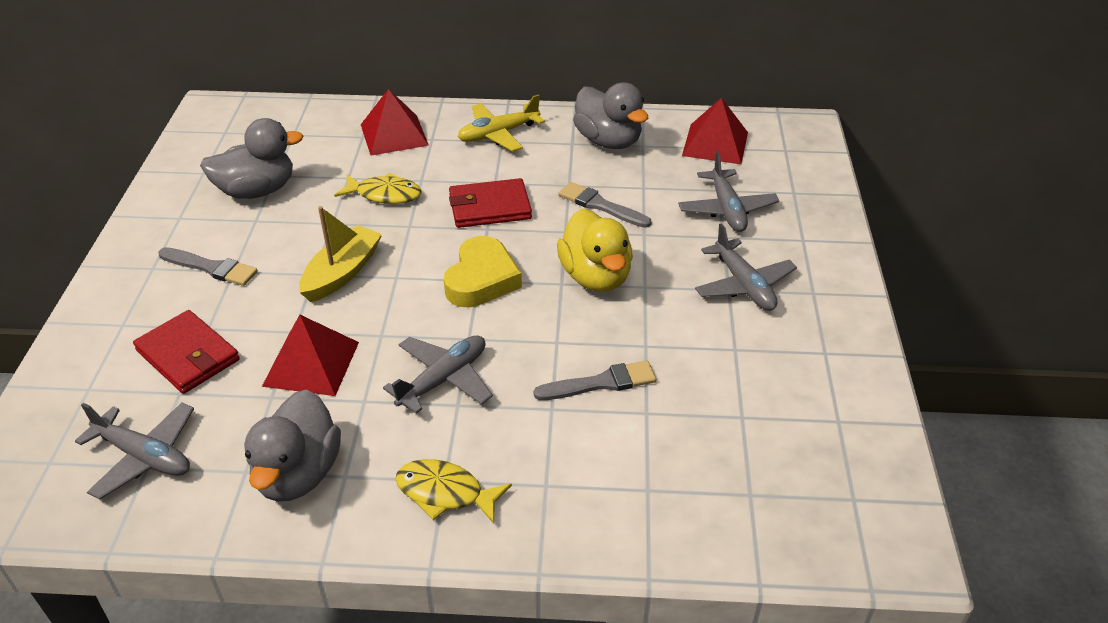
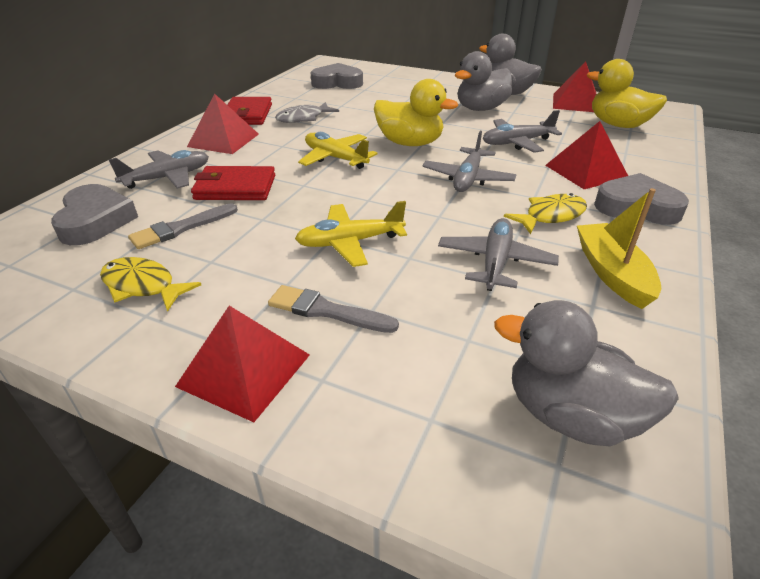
grey brush: 3 -> 2
grey fish: 0 -> 1
grey heart: 0 -> 3
red pyramid: 3 -> 4
yellow duck: 1 -> 2
yellow heart: 1 -> 0
yellow plane: 1 -> 2

